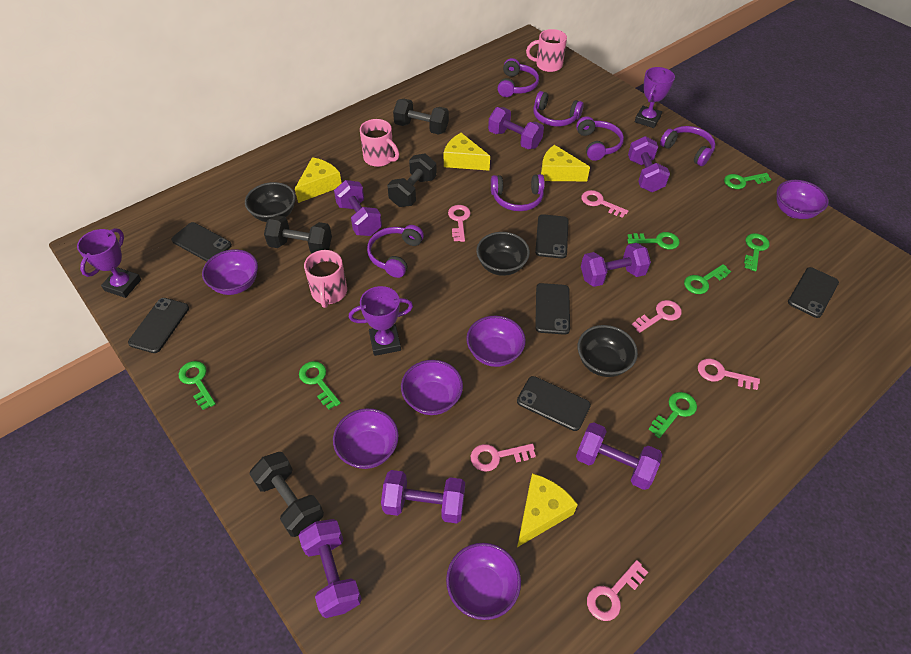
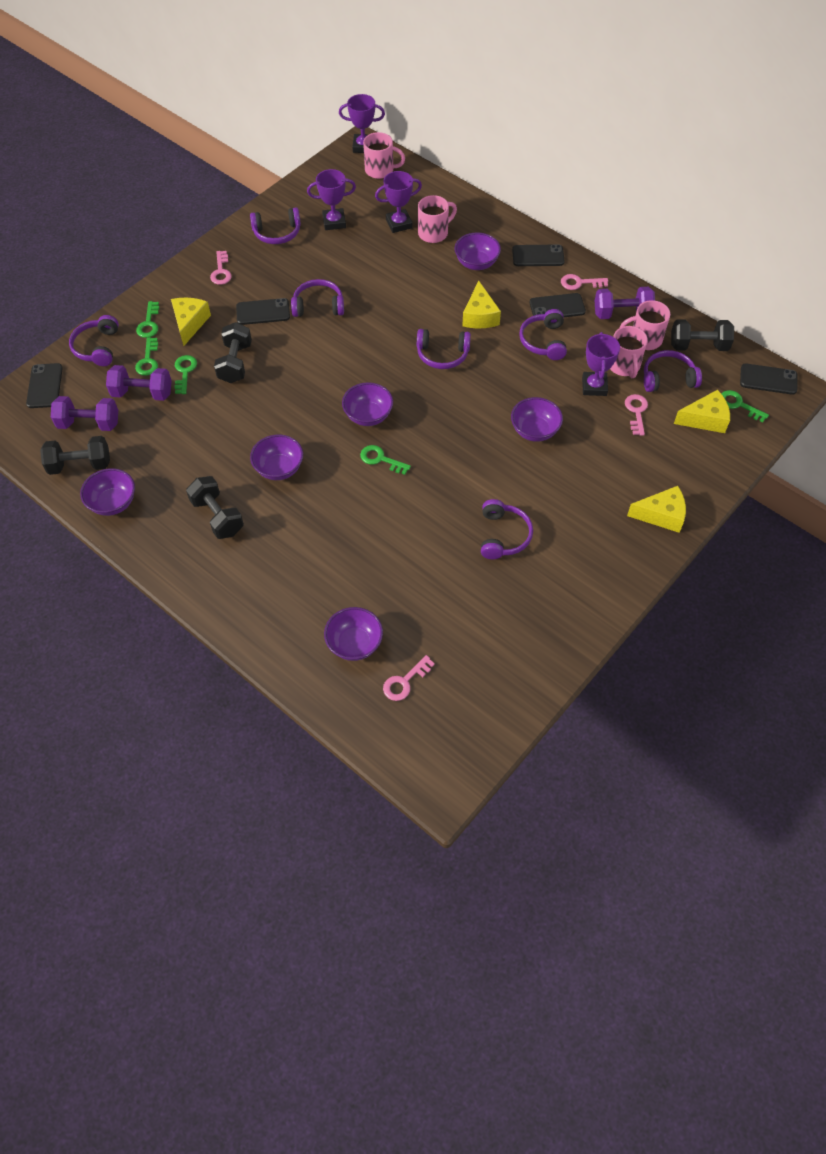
black bowl: 3 -> 0
black phone: 6 -> 5
green key: 7 -> 5
pink key: 6 -> 4
pink mug: 3 -> 4
purple dumbbell: 7 -> 3
purple headphones: 6 -> 7
purple trophy: 3 -> 4

